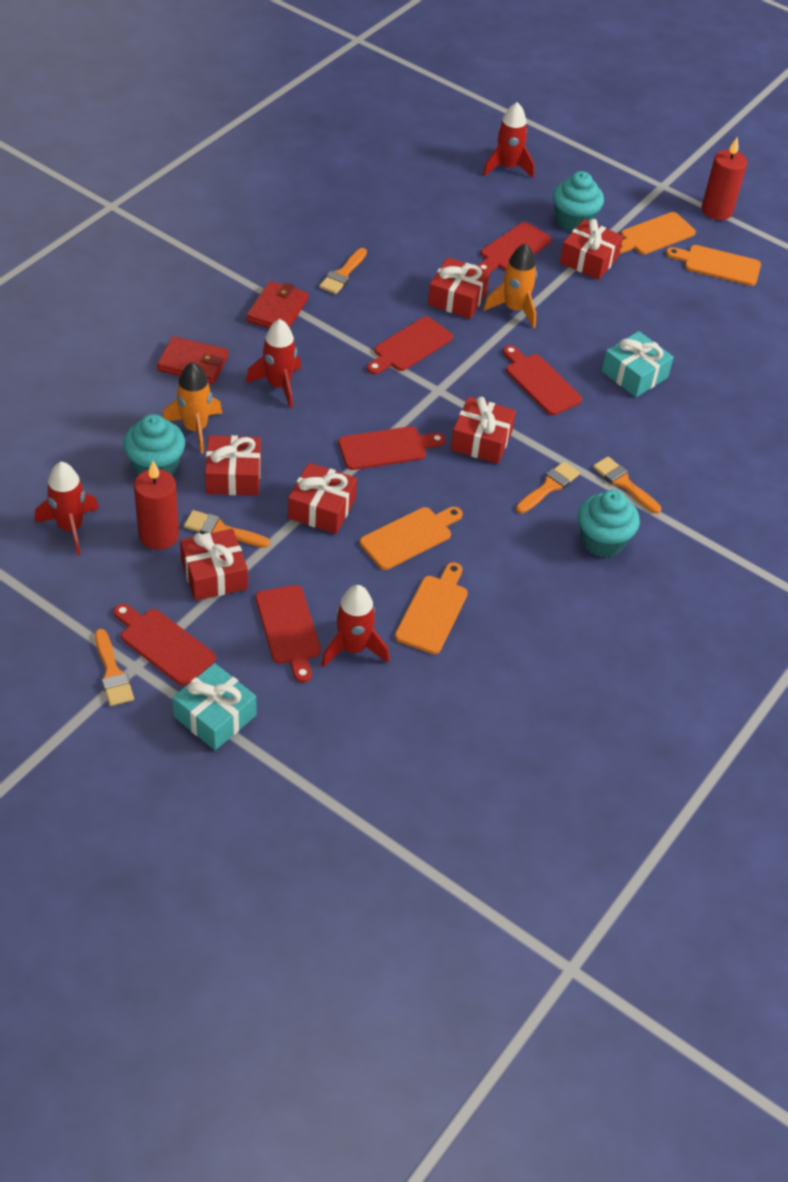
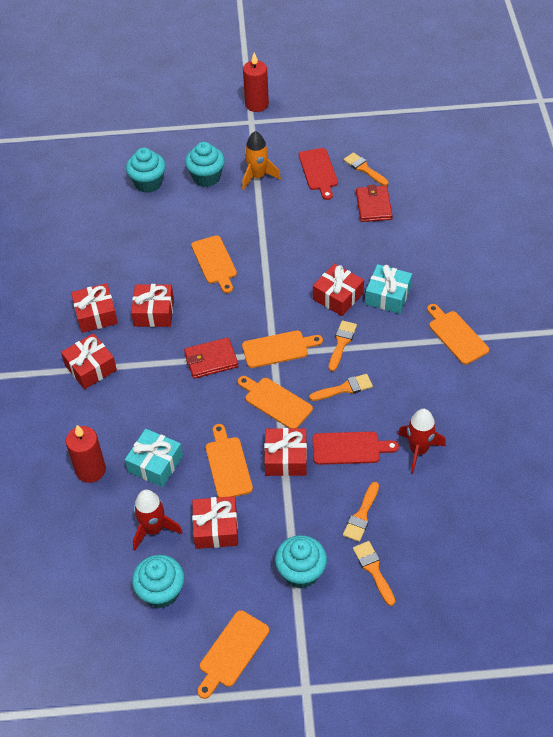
orange cutting board: 4 -> 6
orange rocket: 2 -> 1
red cutting board: 6 -> 2
red rocket: 4 -> 2
turquoise cupcake: 3 -> 4

